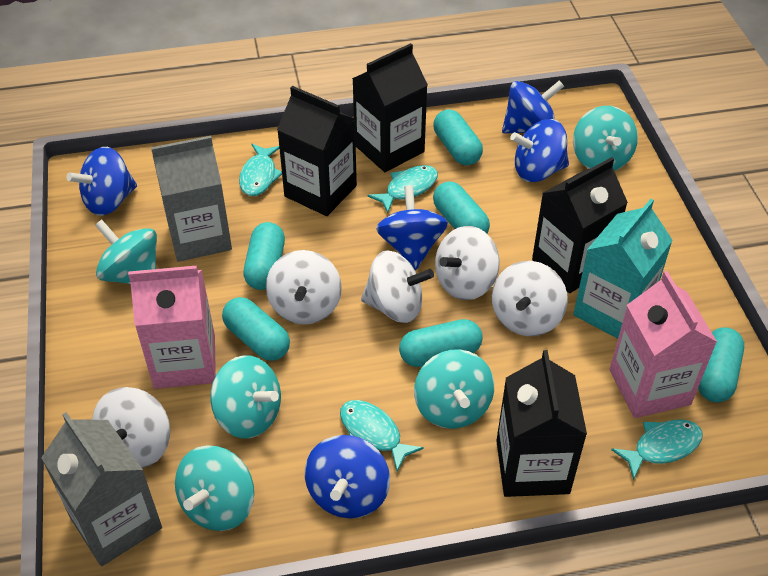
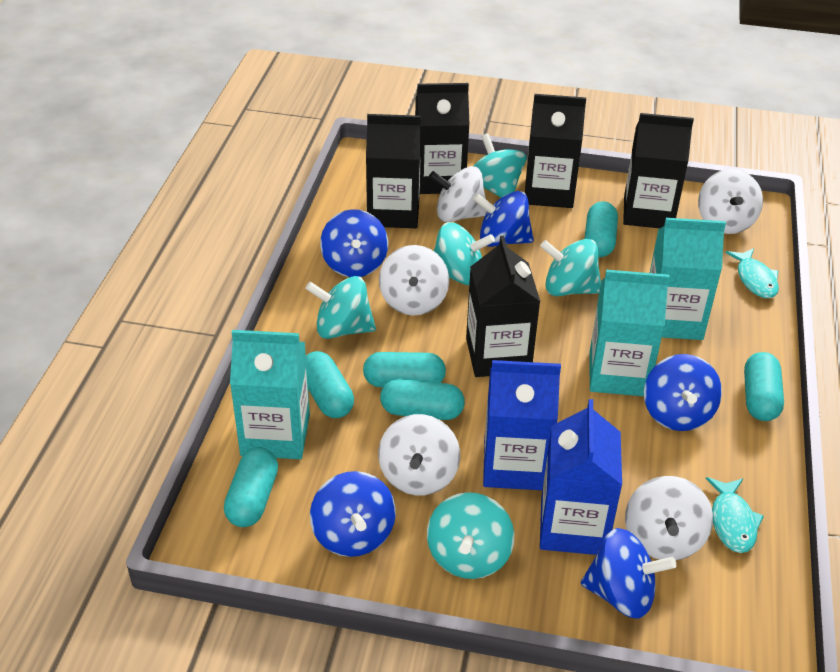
black carton: 4 -> 5
blue carton: 0 -> 2
grey carton: 2 -> 0
pink carton: 2 -> 0
turquoise carton: 1 -> 3
turquoise fish: 4 -> 2

